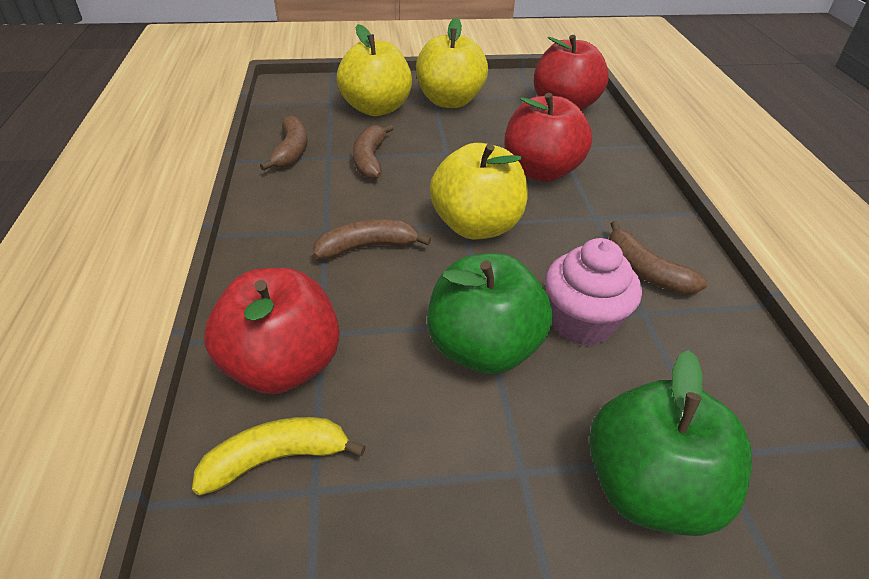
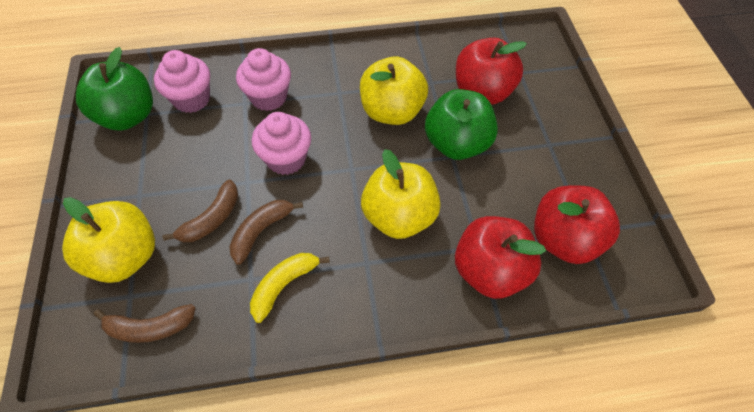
brown banana: 4 -> 3
pink cupcake: 1 -> 3

